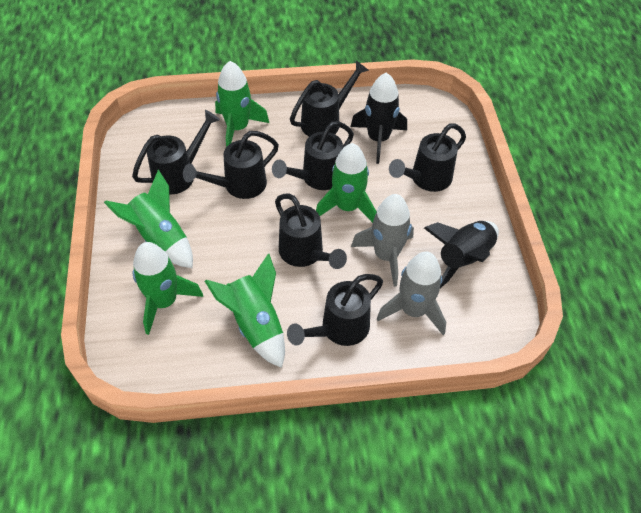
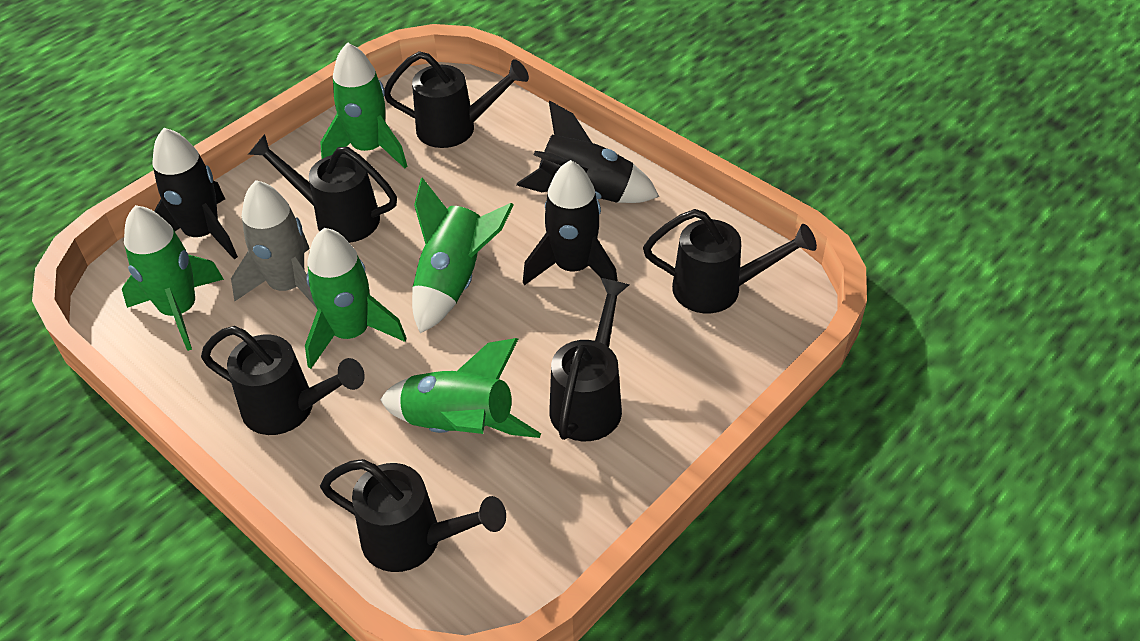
black rocket: 2 -> 3
black watering can: 7 -> 6
grey rocket: 2 -> 1

